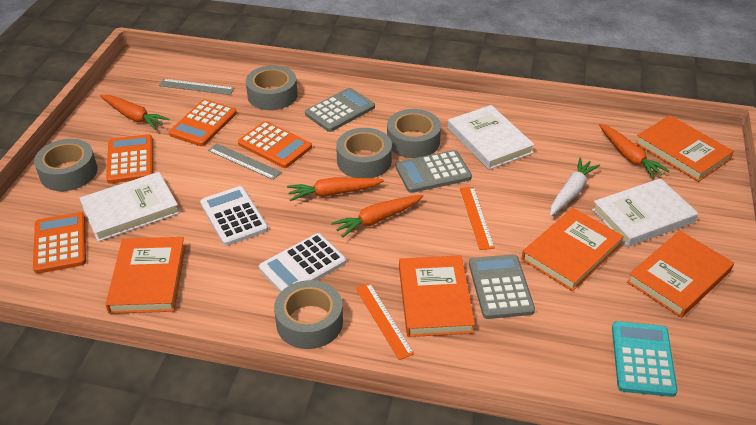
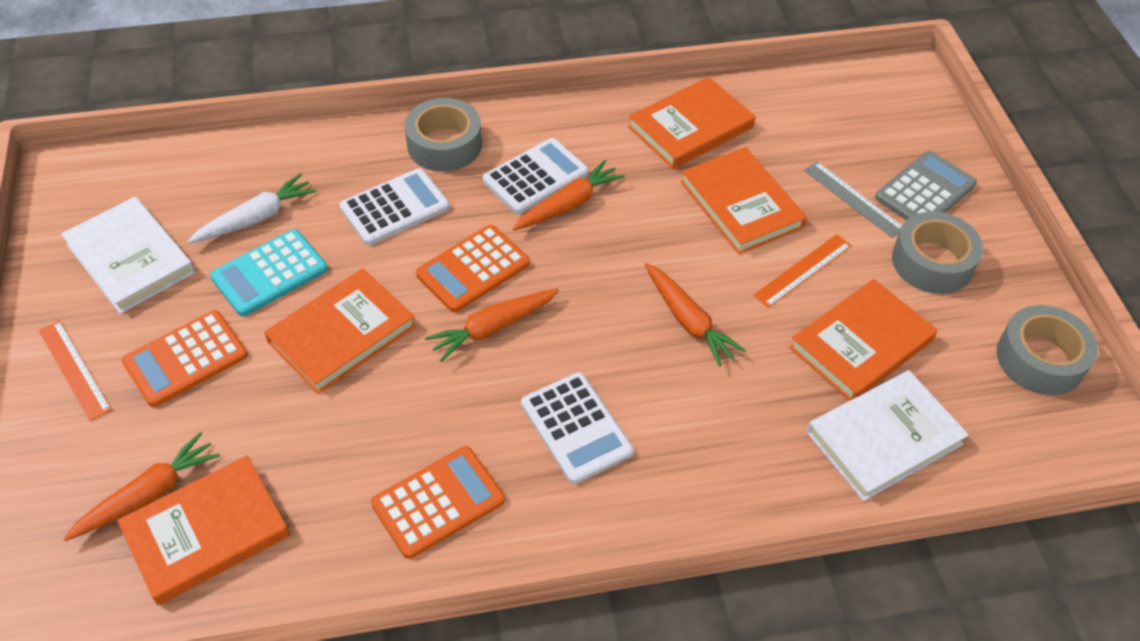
grey calculator: 3 -> 1
grey ruler: 2 -> 1
grey tape: 5 -> 3
orange calculator: 4 -> 3
white book: 3 -> 2
white calculator: 2 -> 3

